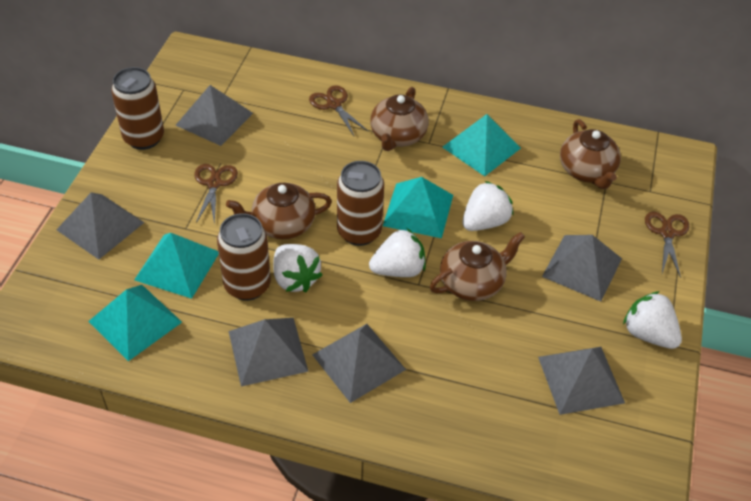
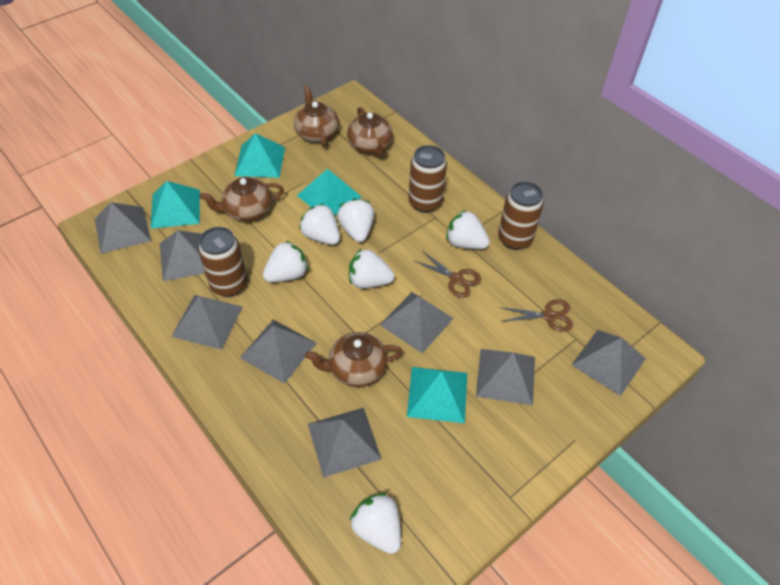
brown scissors: 3 -> 2
grey pyramid: 6 -> 8
white strawberry: 4 -> 6

